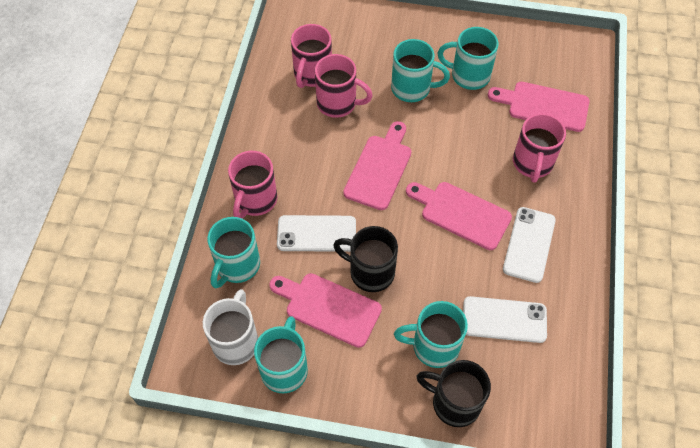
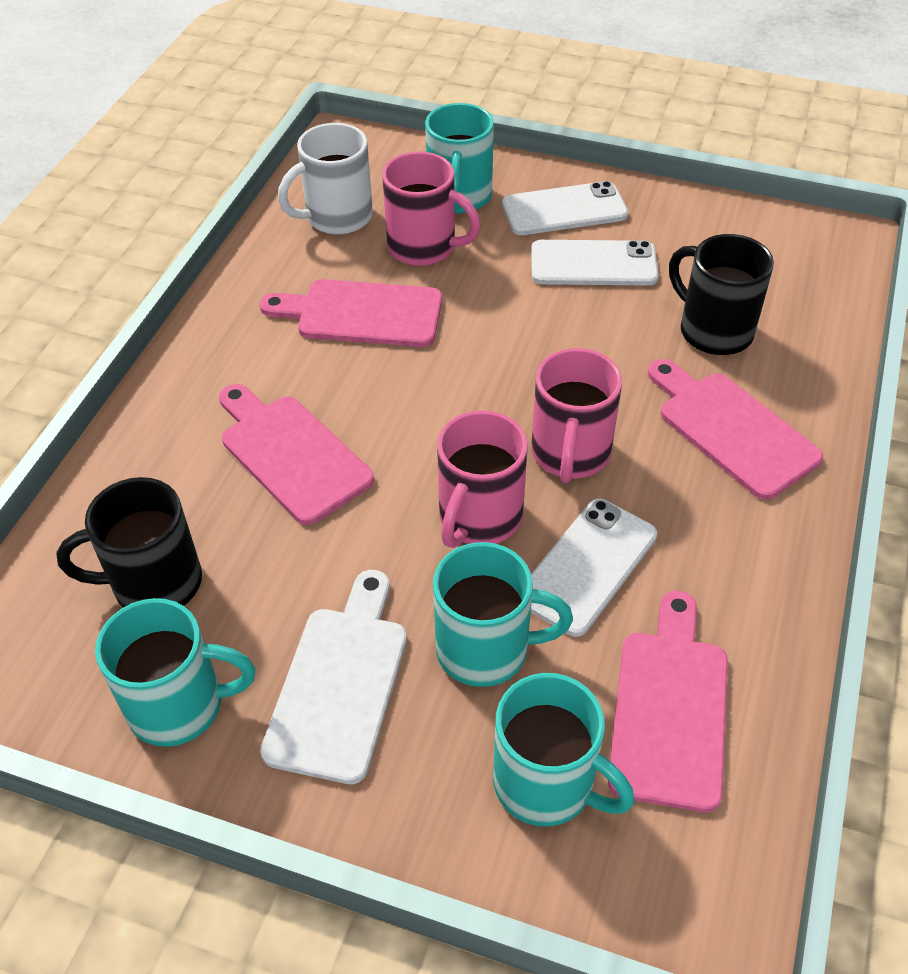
pink mug: 4 -> 3
turquoise mug: 5 -> 4
white cutting board: 0 -> 1

